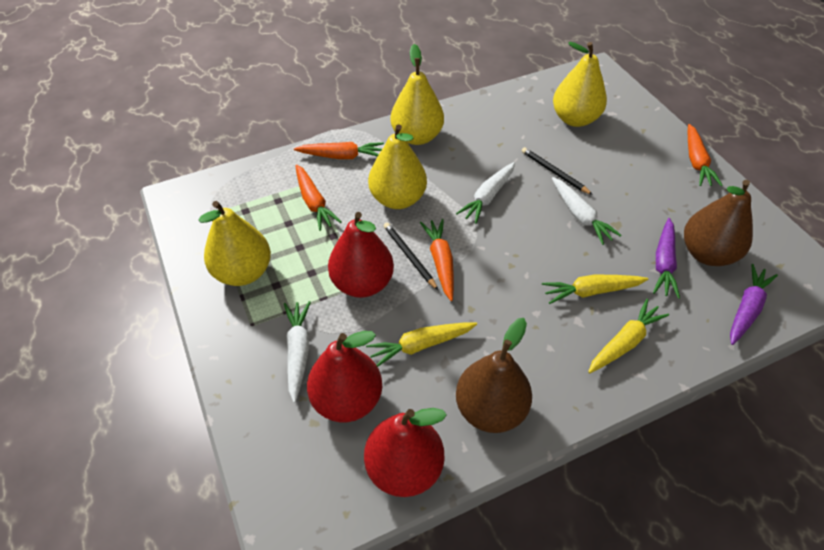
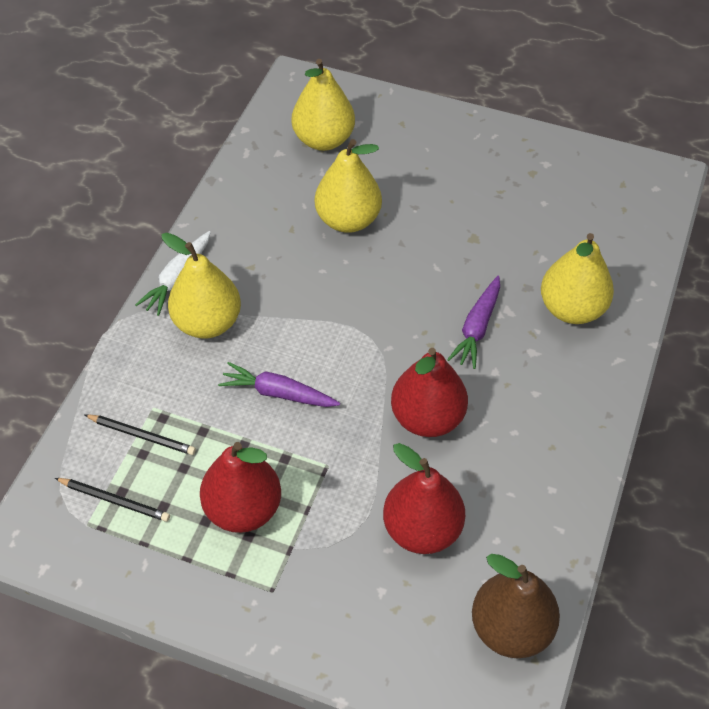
brown pear: 2 -> 1
orange carrot: 4 -> 0
white carrot: 3 -> 1
yellow carrot: 3 -> 0

